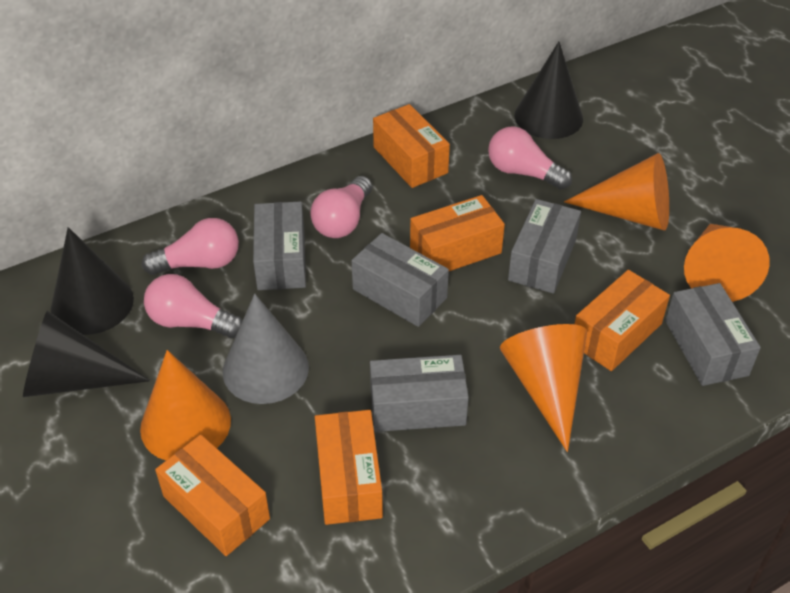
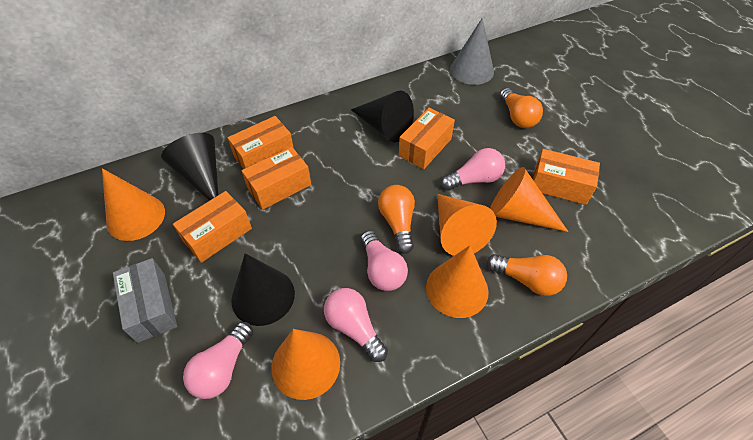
grey box: 5 -> 1
orange cone: 4 -> 5
orange light bulb: 0 -> 3

